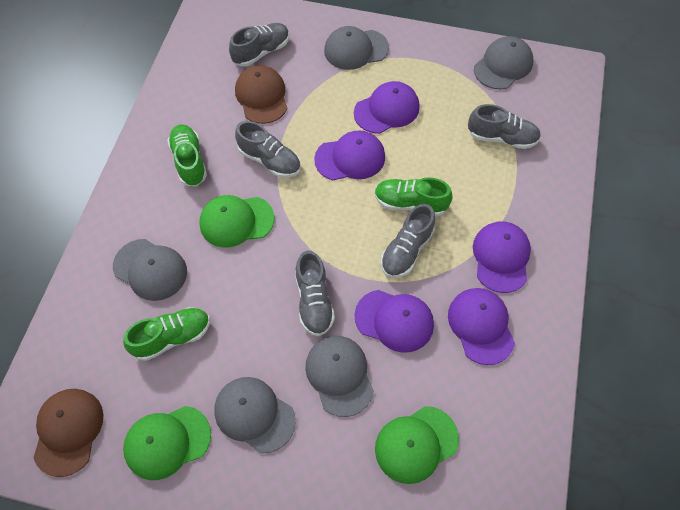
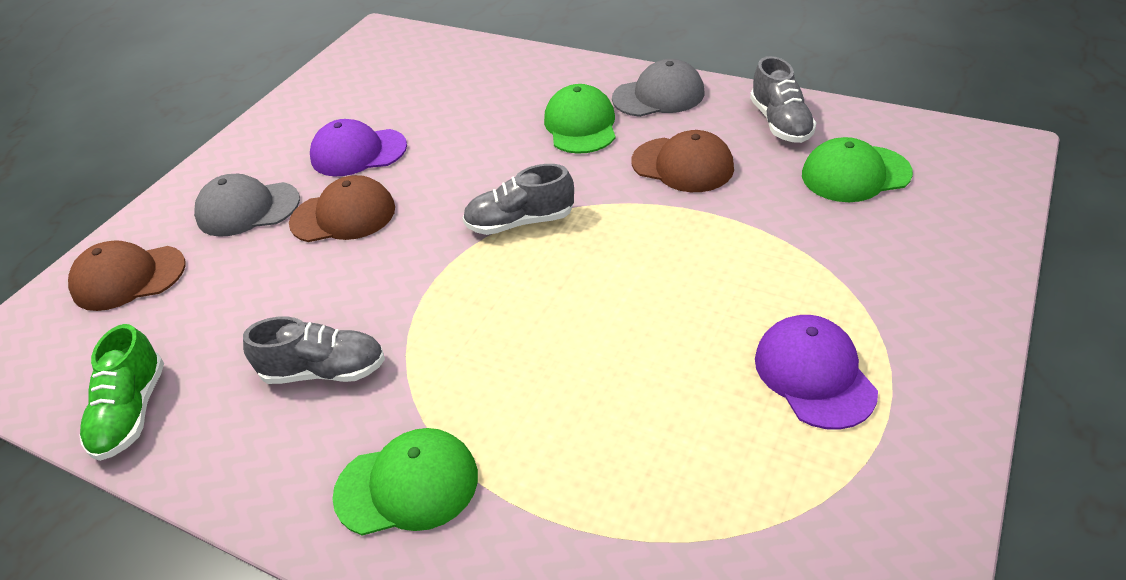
brown cap: 2 -> 3
green shoe: 3 -> 1
grey cap: 5 -> 2
grey shoe: 5 -> 3
purple cap: 5 -> 2

